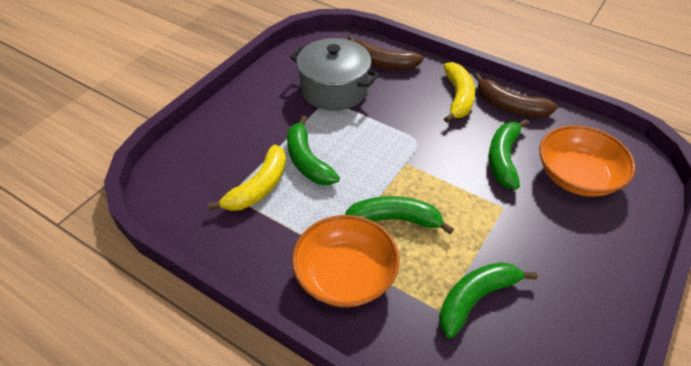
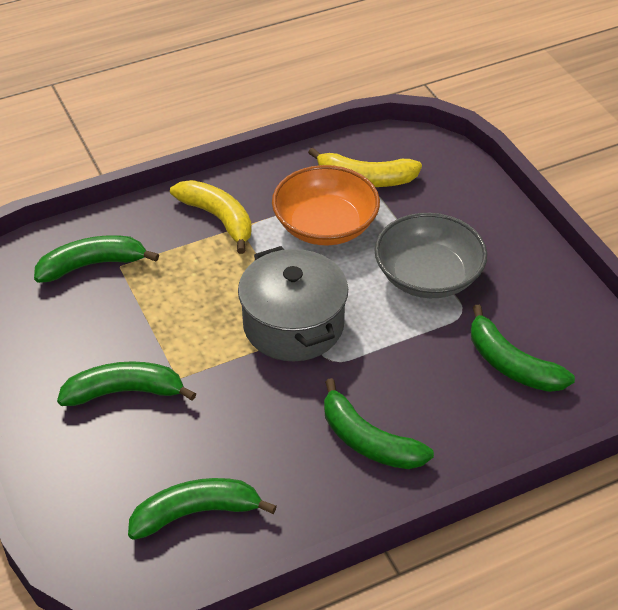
brown banana: 2 -> 0
green banana: 4 -> 5
grey bowl: 0 -> 1
orange bowl: 2 -> 1

